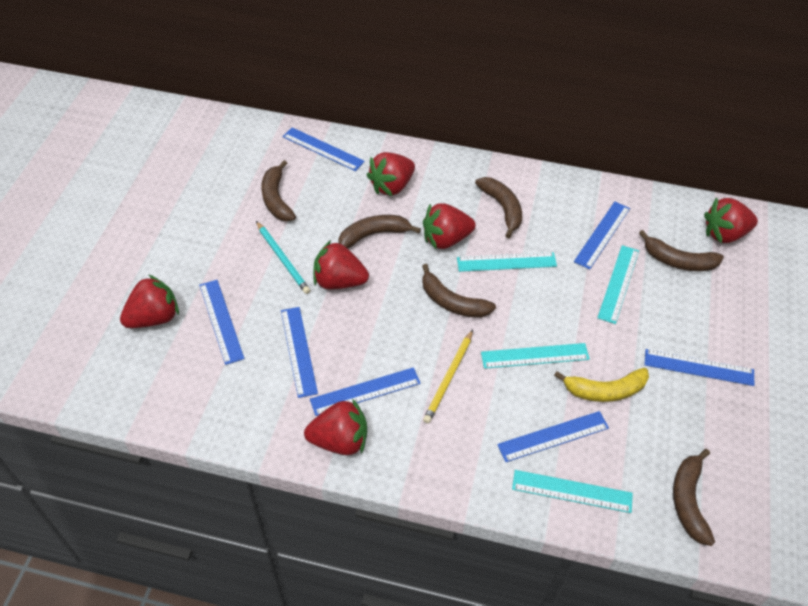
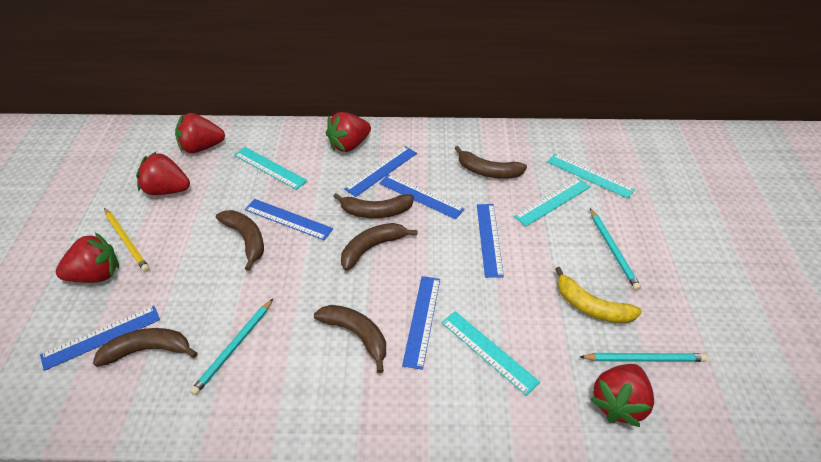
blue ruler: 7 -> 6
red strawberry: 6 -> 5
turquoise pencil: 1 -> 3

